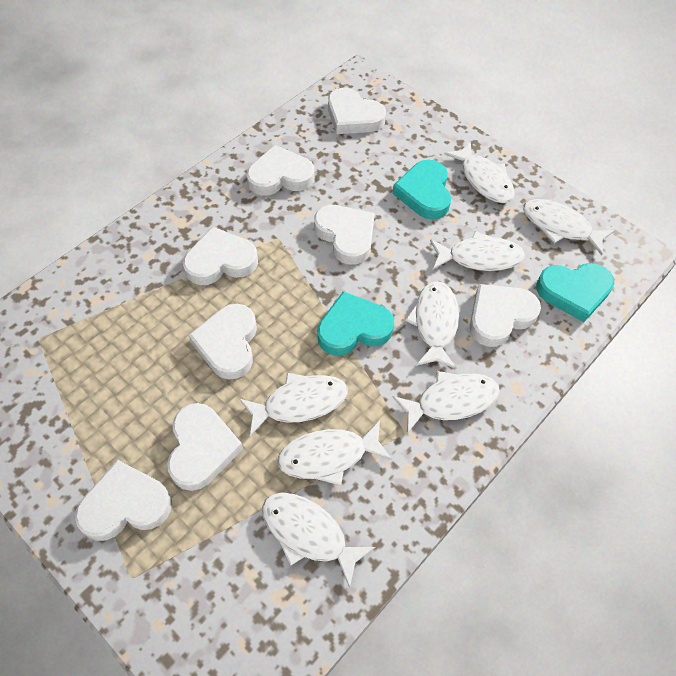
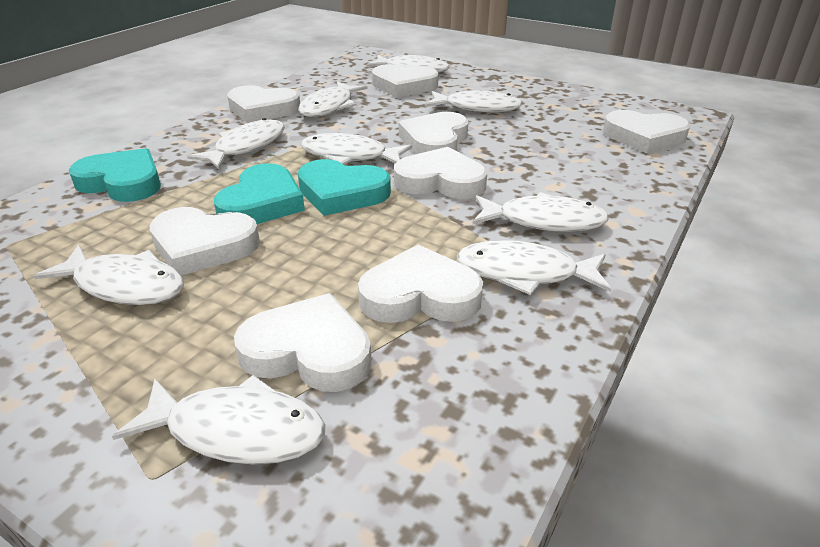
white fish: 8 -> 9

